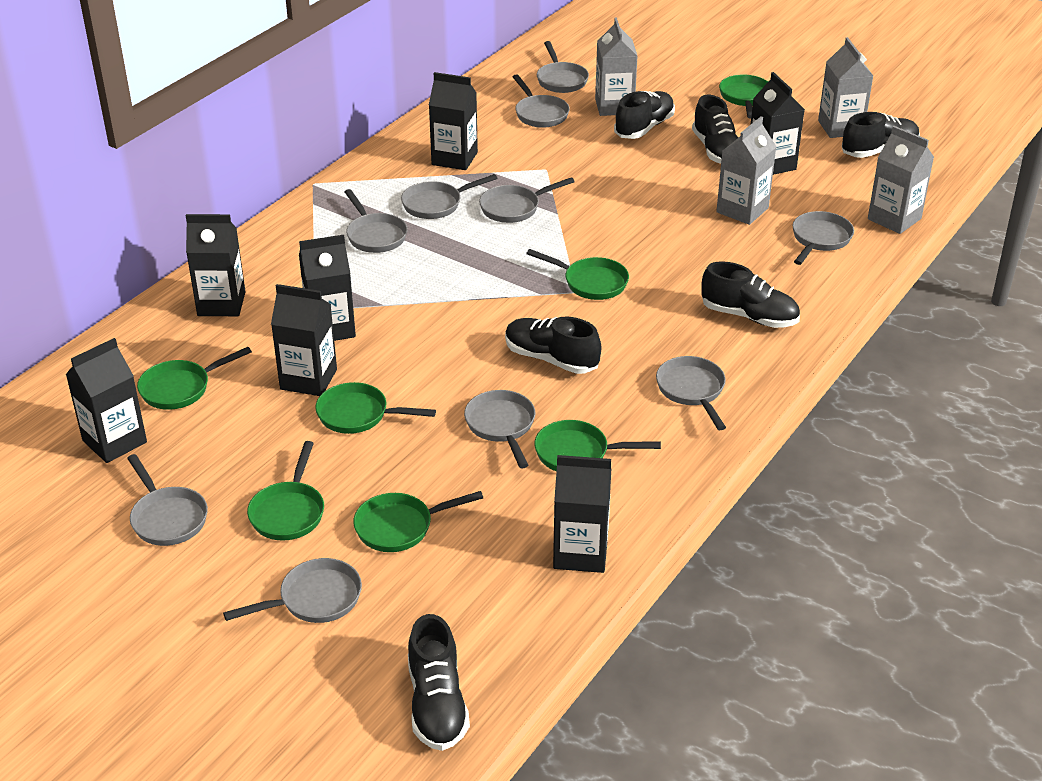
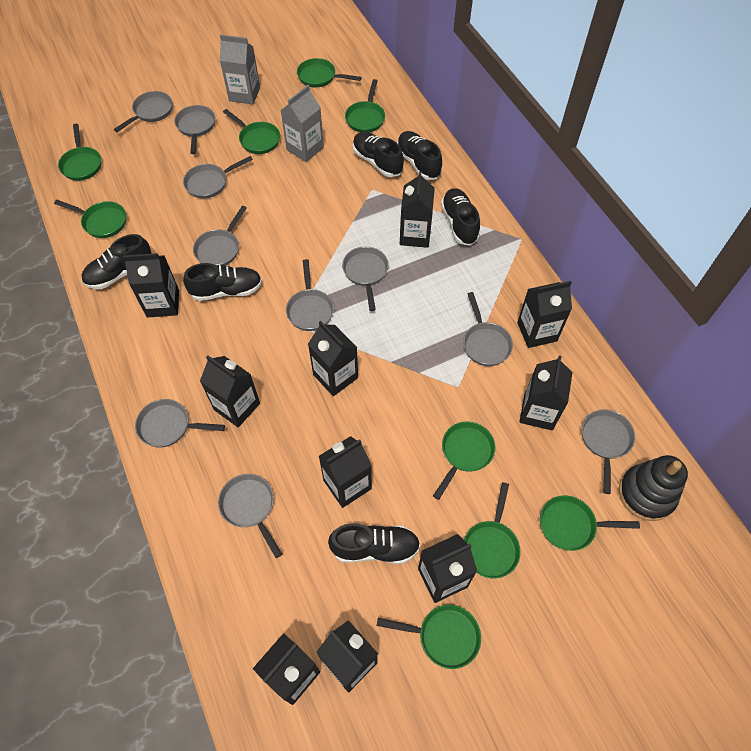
black carton: 7 -> 10
black stacking toy: 0 -> 1
green pan: 7 -> 9
grey carton: 4 -> 2

